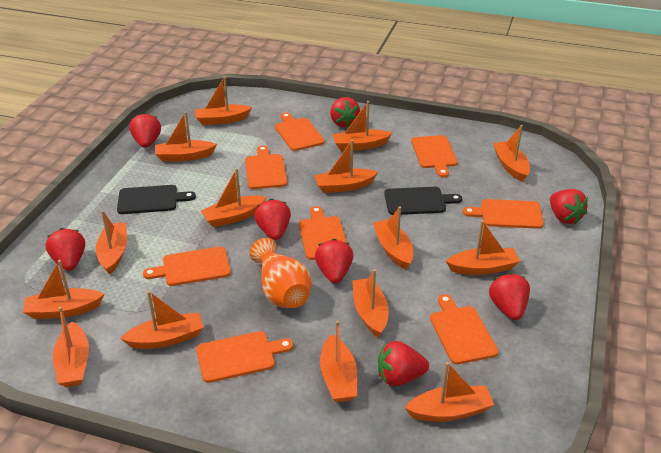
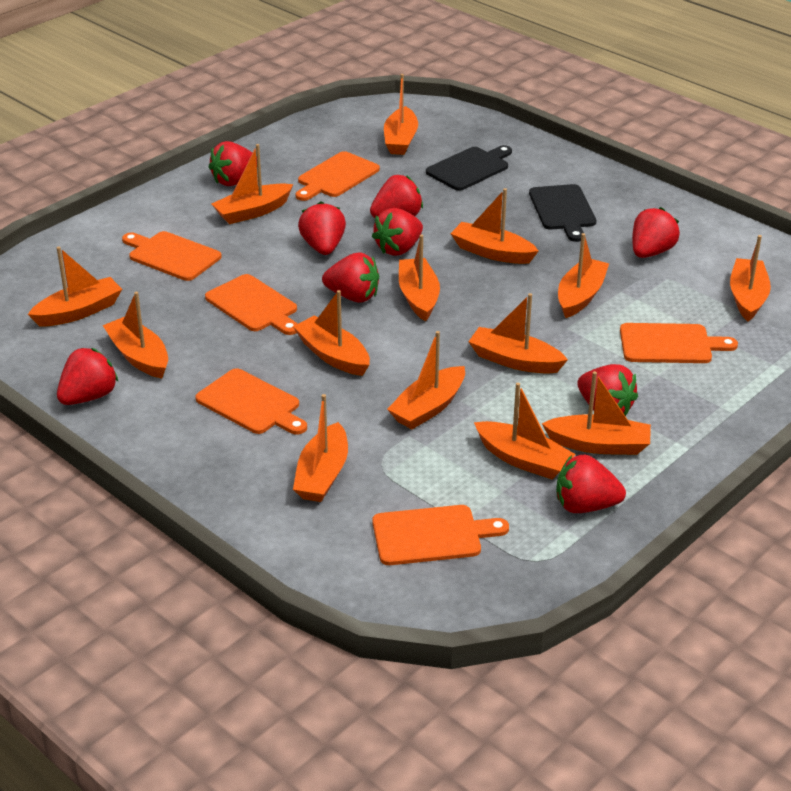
orange boat: 15 -> 14
orange cutting board: 8 -> 6
orange vase: 1 -> 0
red strawberry: 8 -> 9

